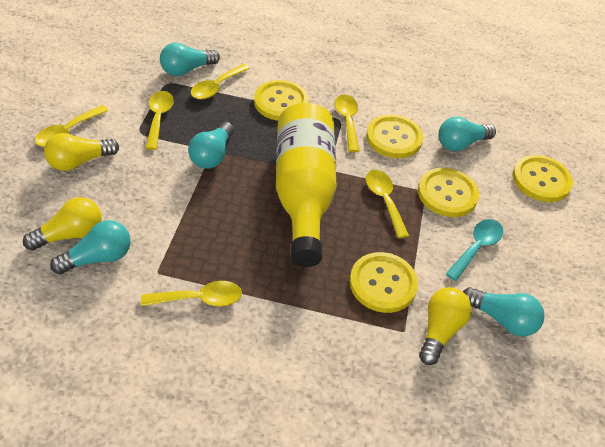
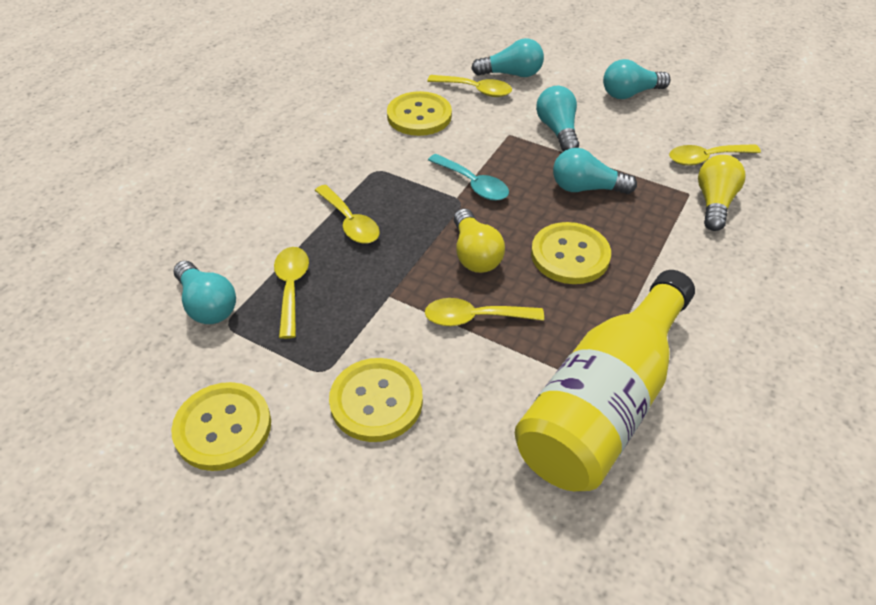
yellow button: 5 -> 4
yellow light bulb: 3 -> 2
yellow spoon: 6 -> 5

